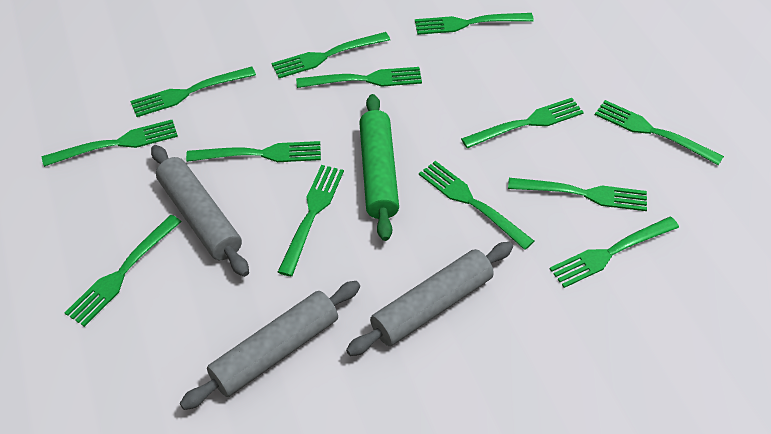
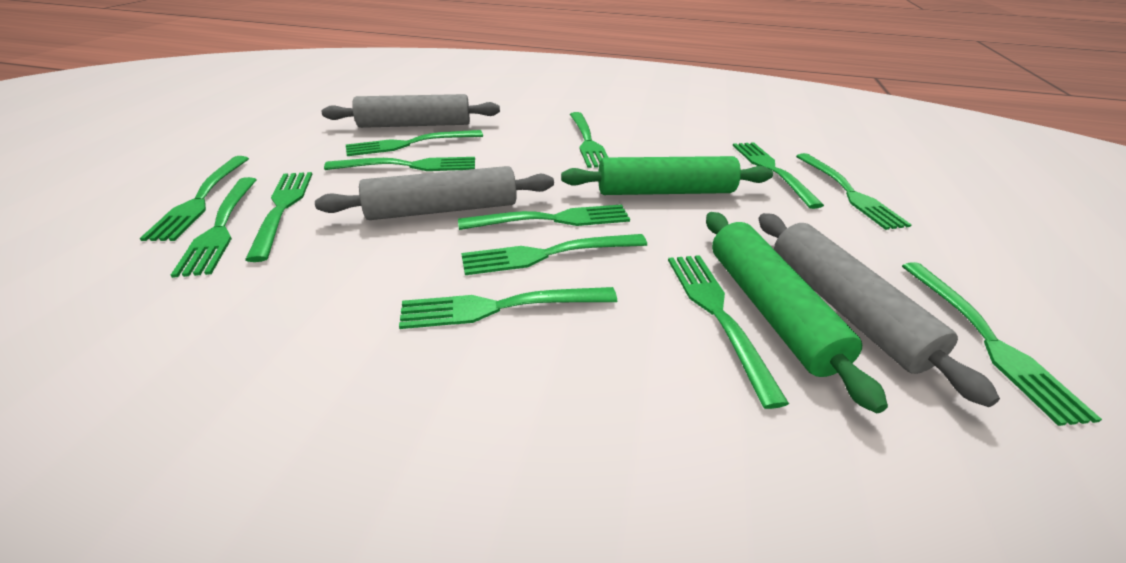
green rolling pin: 1 -> 2

